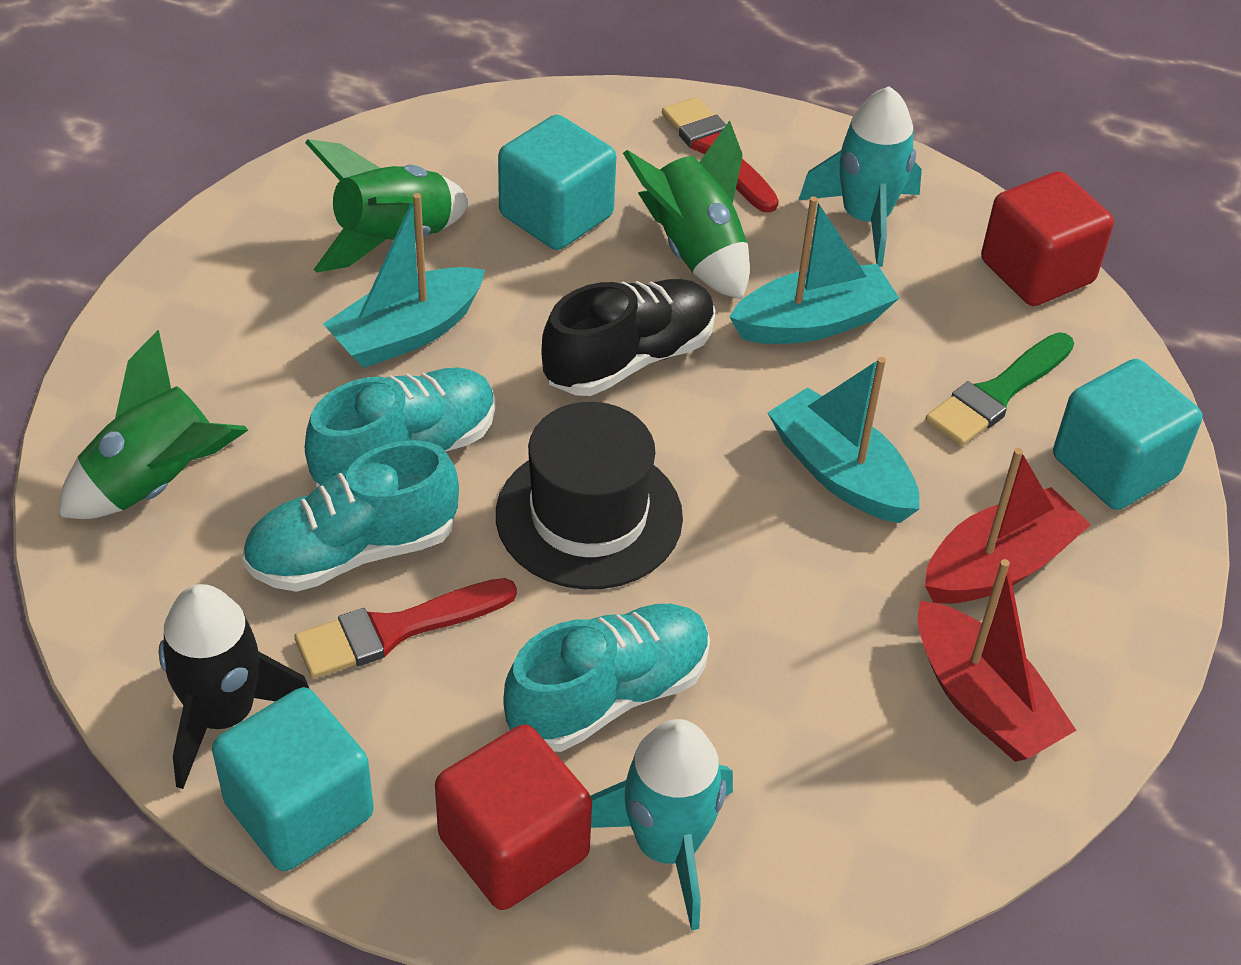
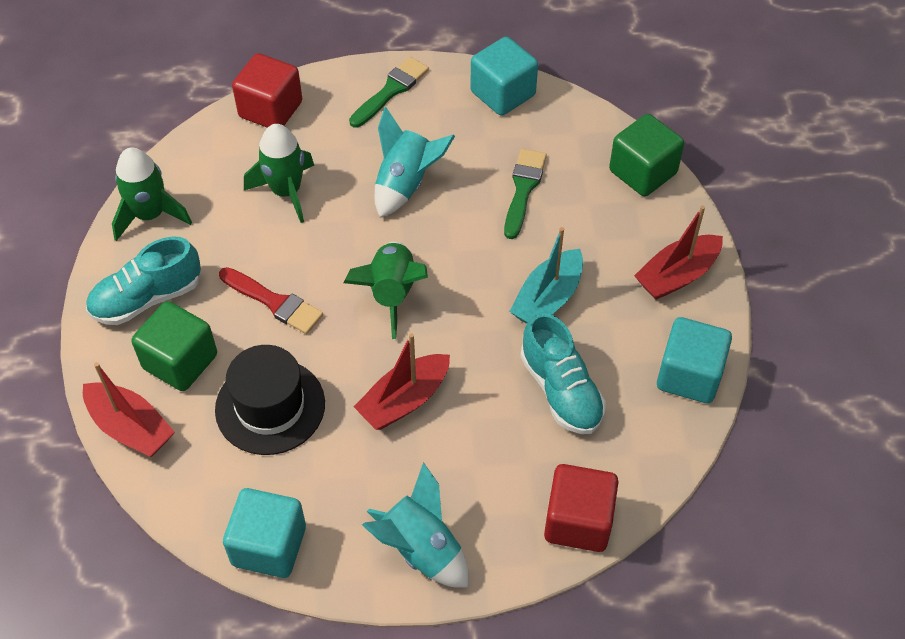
black rocket: 1 -> 0
black shoe: 1 -> 0
green brush: 1 -> 2
green cube: 0 -> 2
red boat: 2 -> 3
red brush: 2 -> 1
turquoise boat: 3 -> 1
turquoise shoe: 3 -> 2

